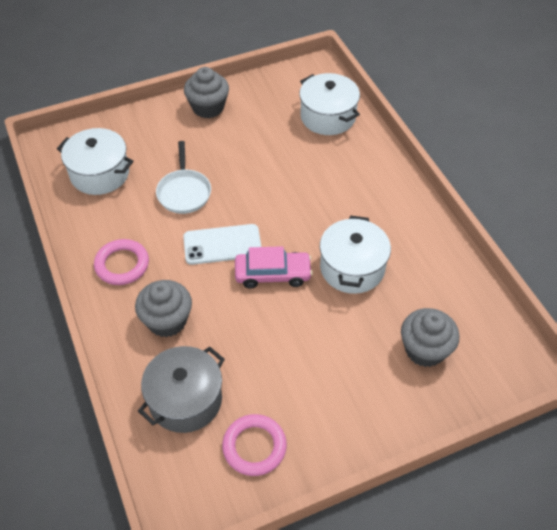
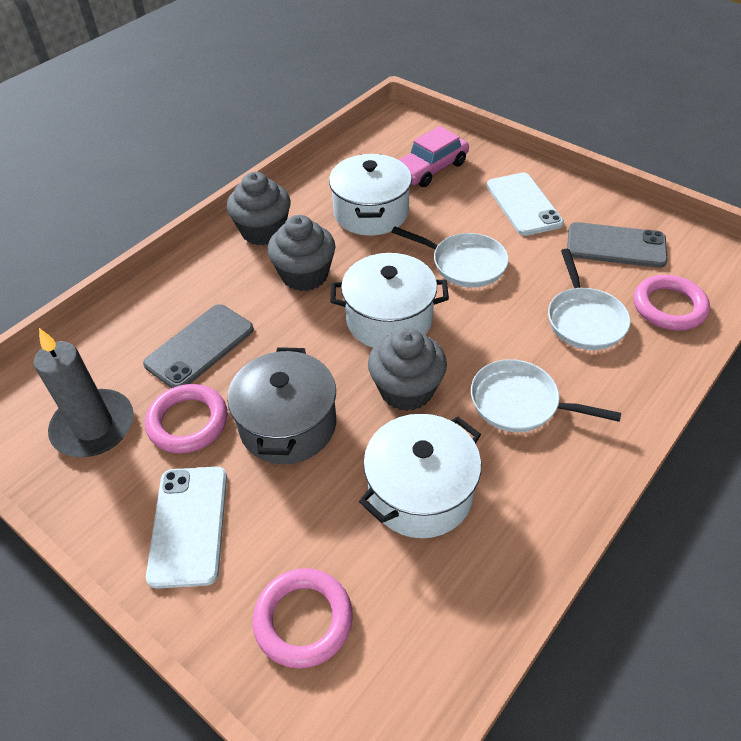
grey candle: 0 -> 1
grey phone: 0 -> 2
pink ring: 2 -> 3
white pan: 1 -> 3
white phone: 1 -> 2

